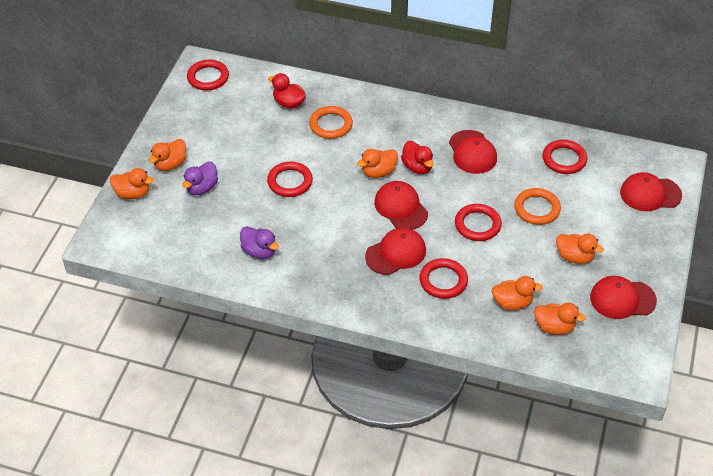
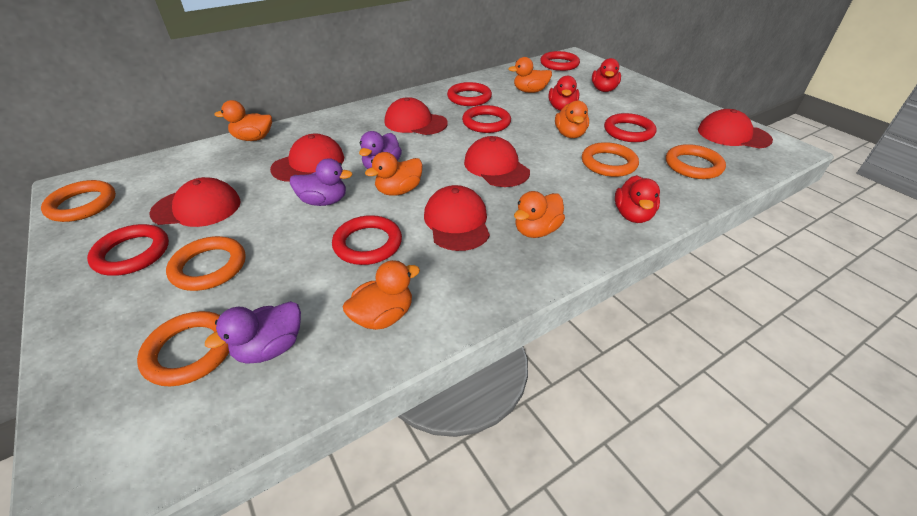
orange ring: 2 -> 5
purple duck: 2 -> 3
red cap: 5 -> 6
red duck: 2 -> 3
red ring: 5 -> 6

